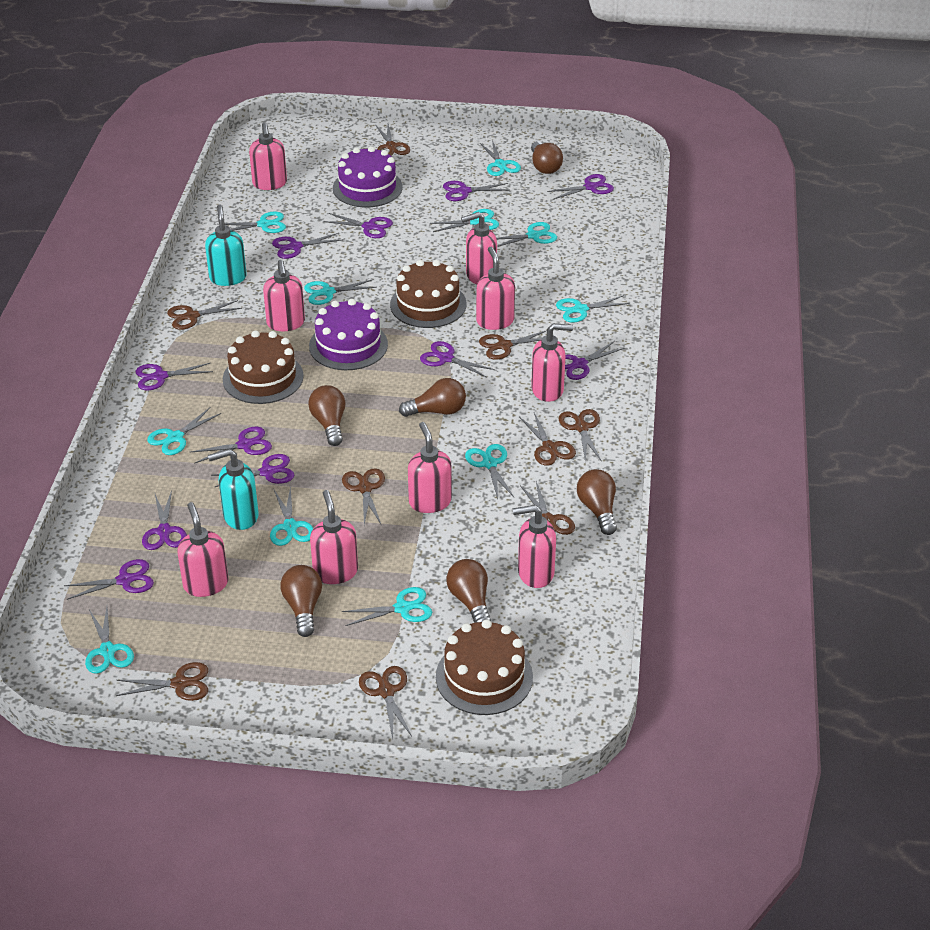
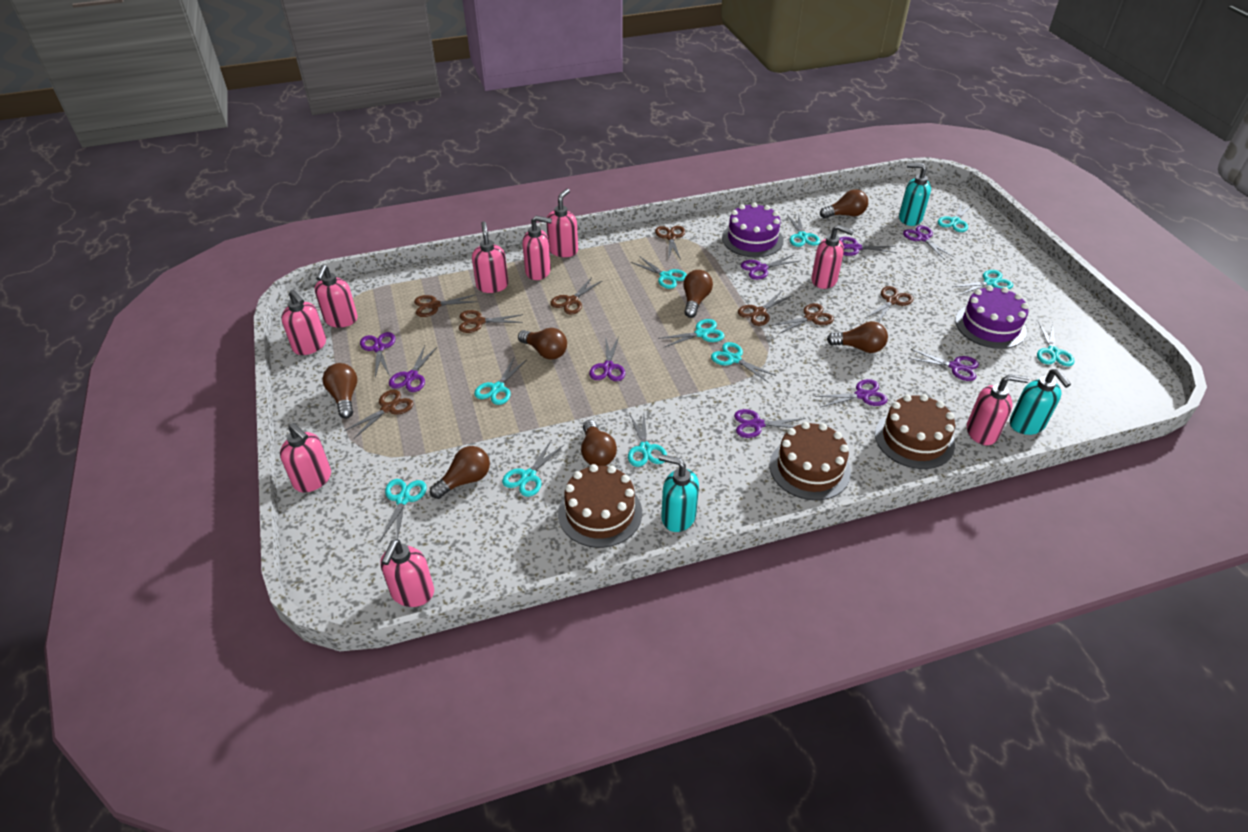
brown light bulb: 6 -> 7
brown scissors: 9 -> 8
purple scissors: 11 -> 9
turquoise soap dispenser: 2 -> 3

